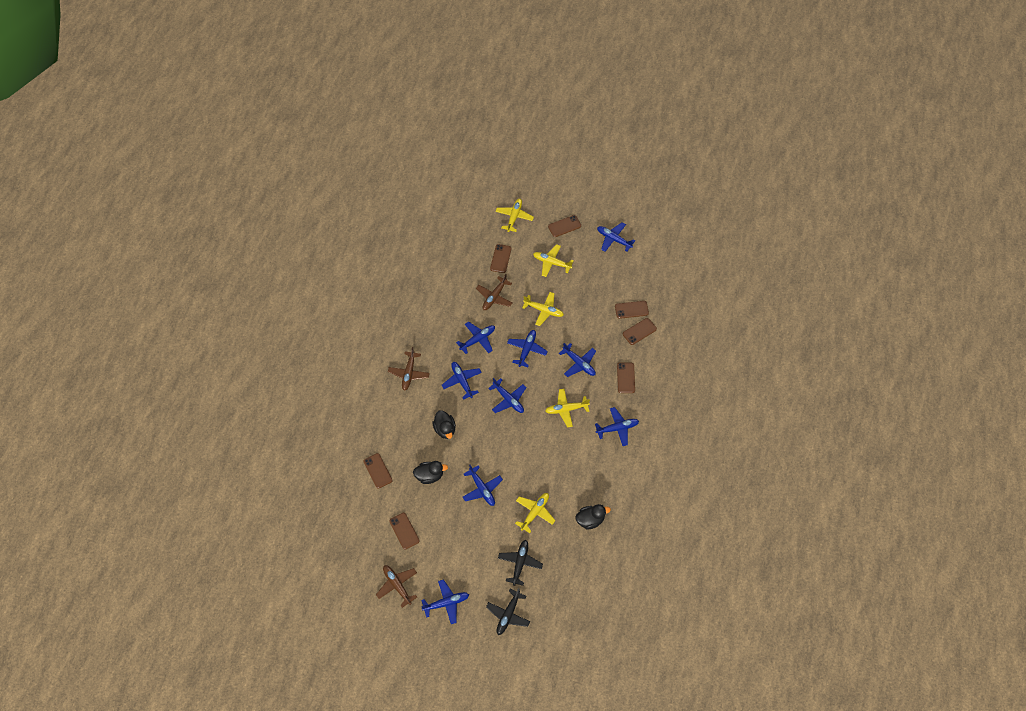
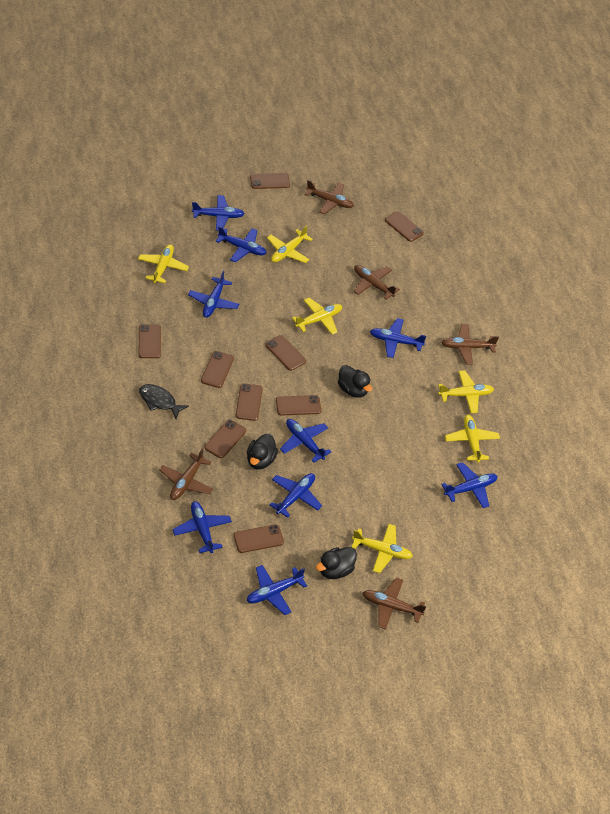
black fish: 0 -> 1
black plane: 2 -> 0
brown phone: 7 -> 9
brown plane: 3 -> 5
yellow plane: 5 -> 6

